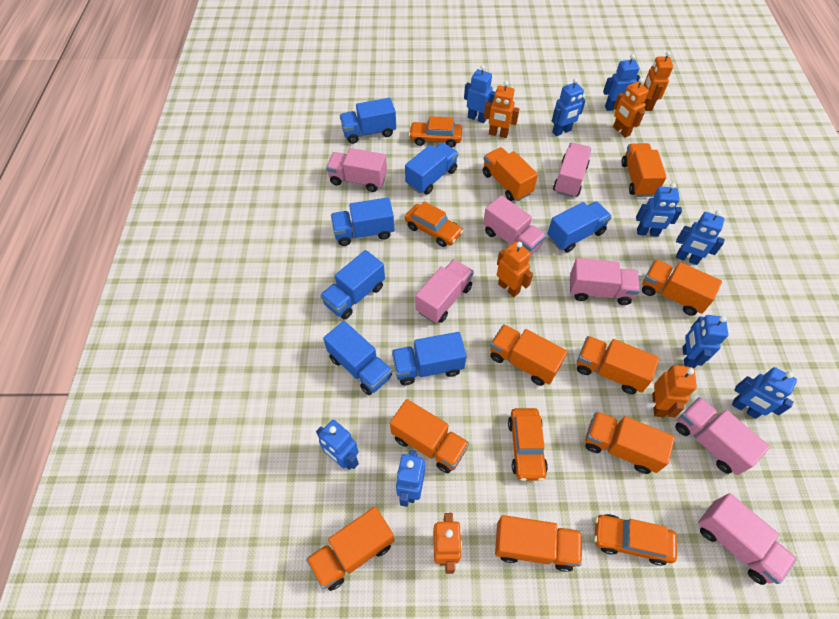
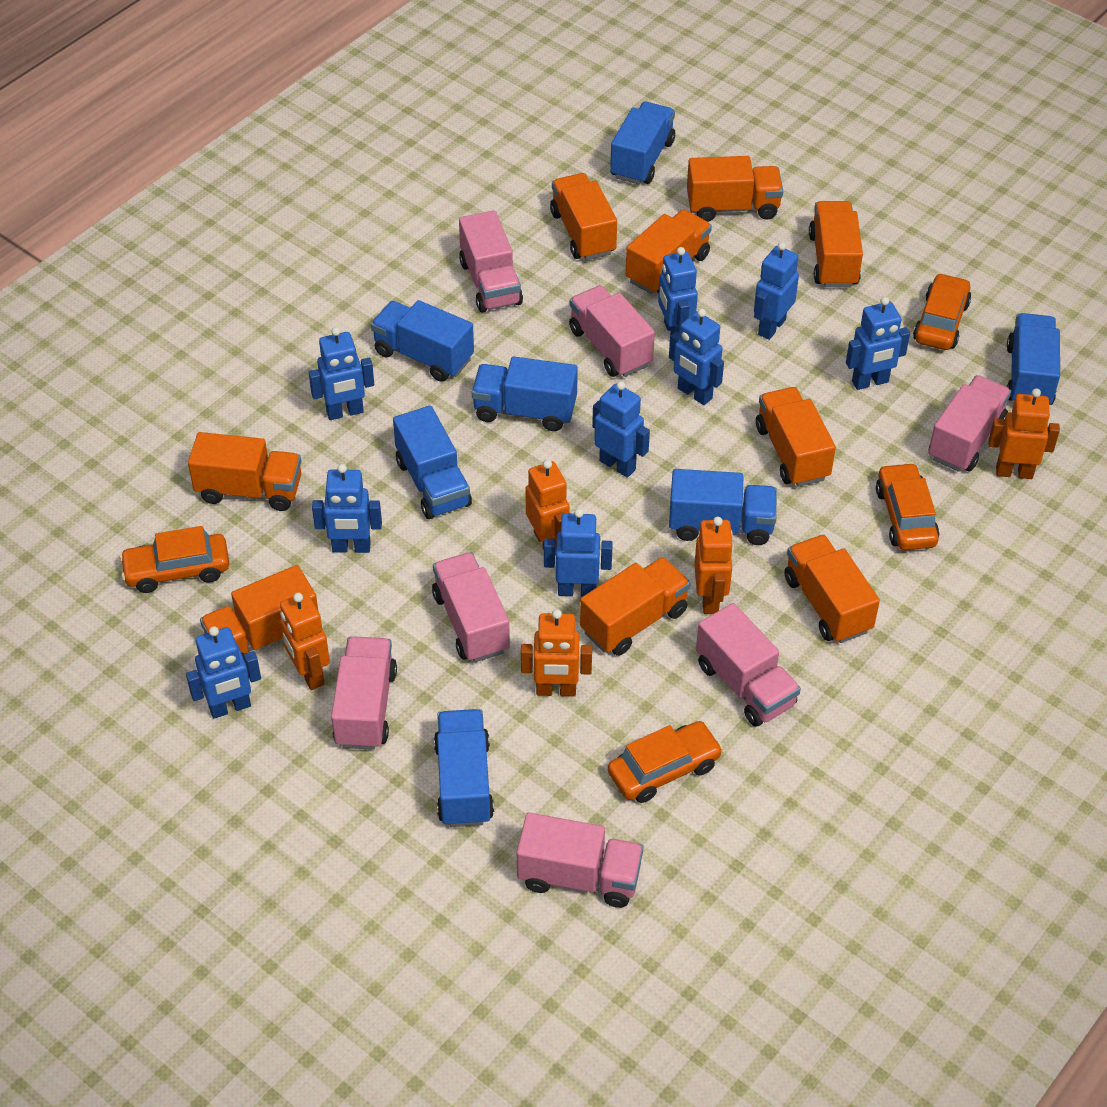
orange robot: 6 -> 5

